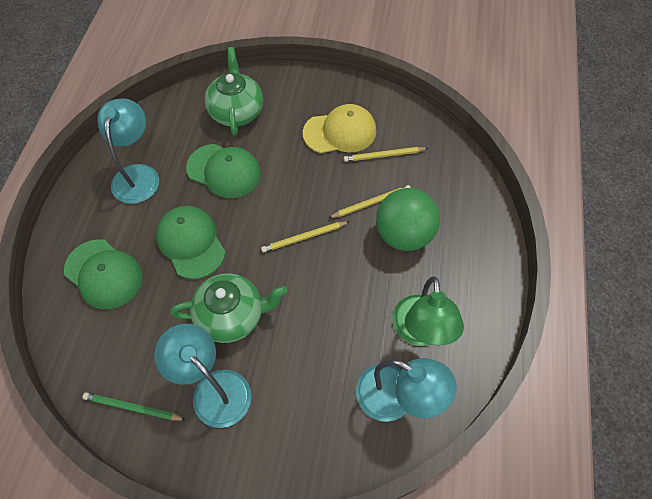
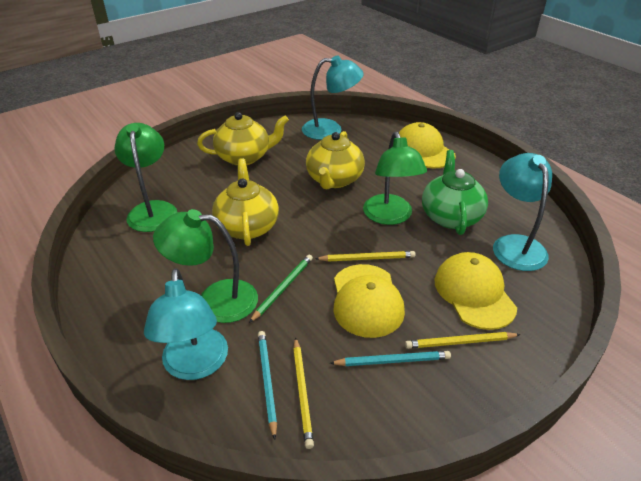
green ball: 1 -> 0
green cap: 3 -> 0
green lamp: 1 -> 3
green teapot: 2 -> 1
turquoise pencil: 0 -> 2
yellow cap: 1 -> 3
yellow teapot: 0 -> 3

